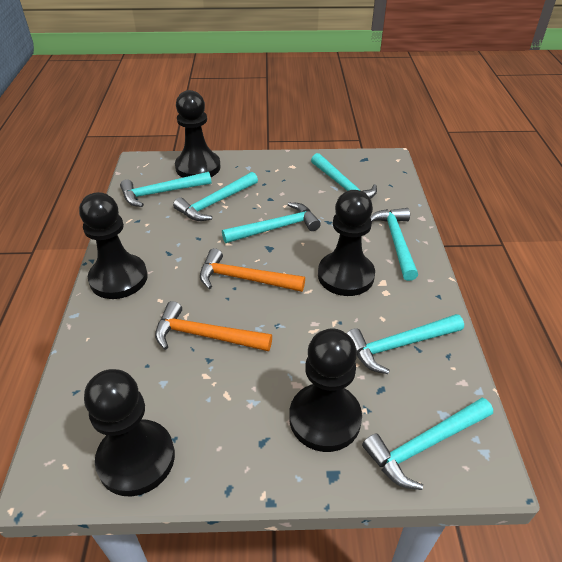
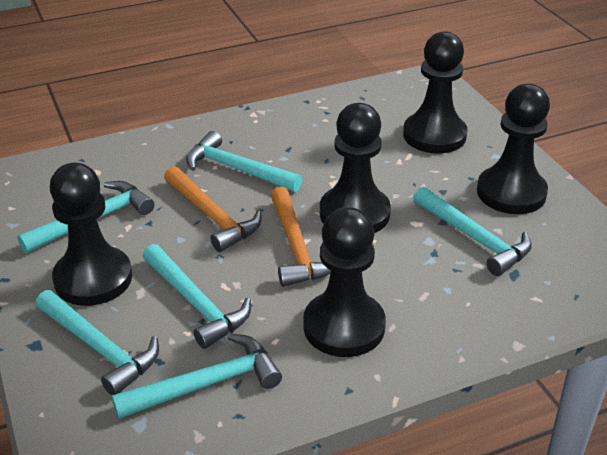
turquoise hammer: 7 -> 6

